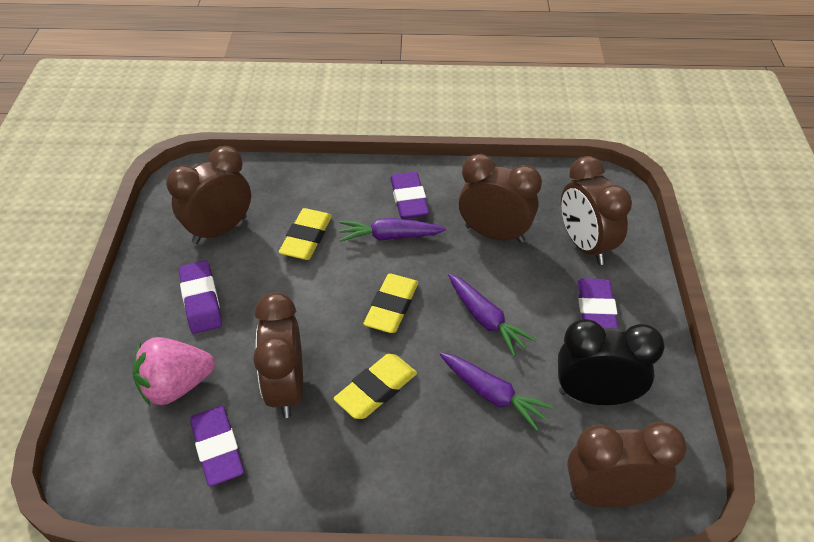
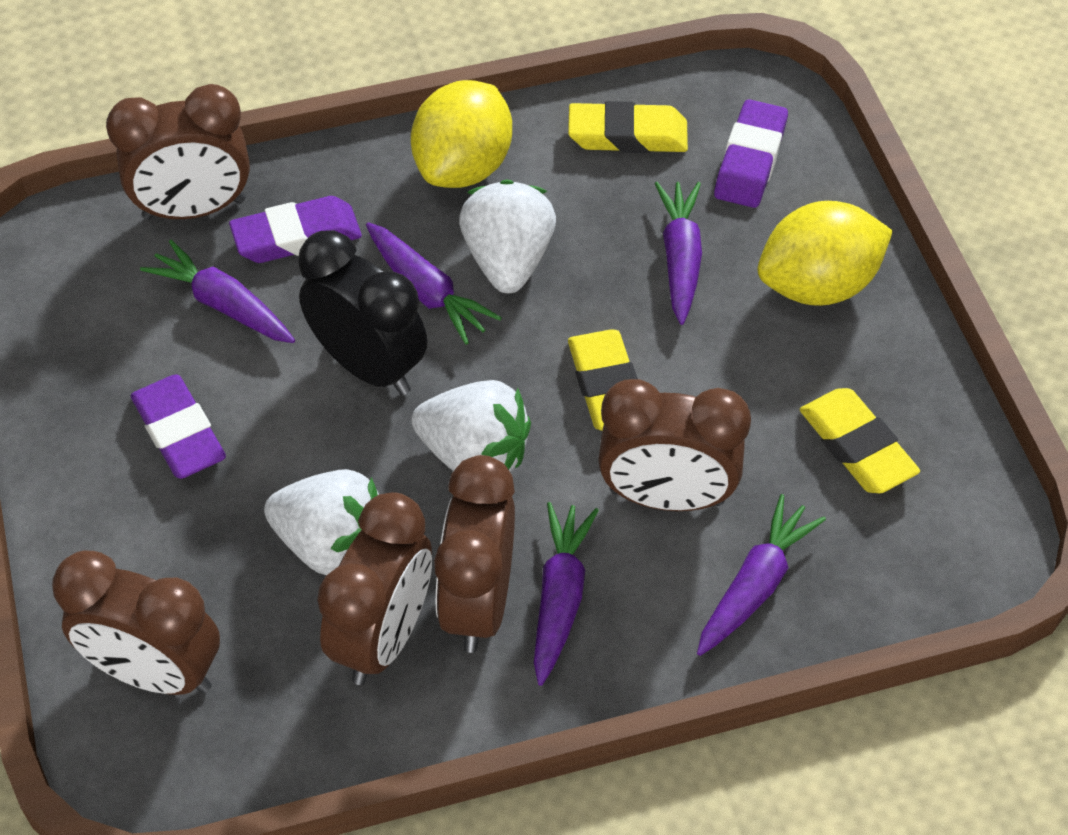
pink strawberry: 1 -> 0
purple carrot: 3 -> 5
purple eraser: 4 -> 3
white strawberry: 0 -> 3
yellow lemon: 0 -> 2

